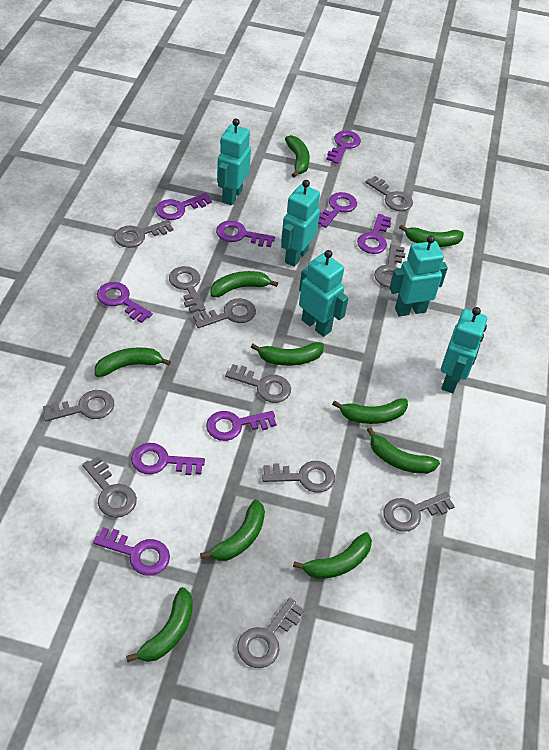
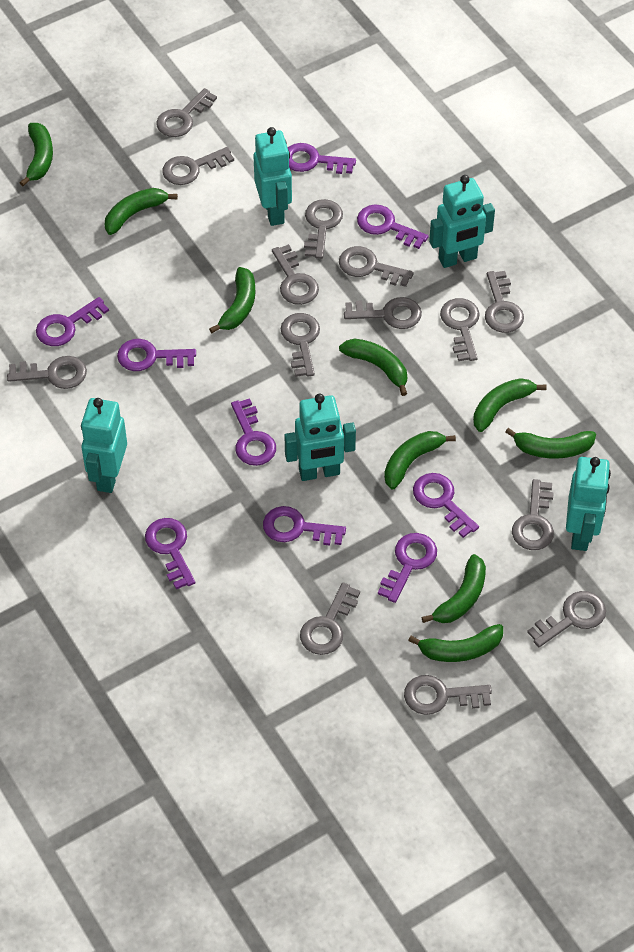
green banana: 10 -> 9
grey key: 11 -> 14

